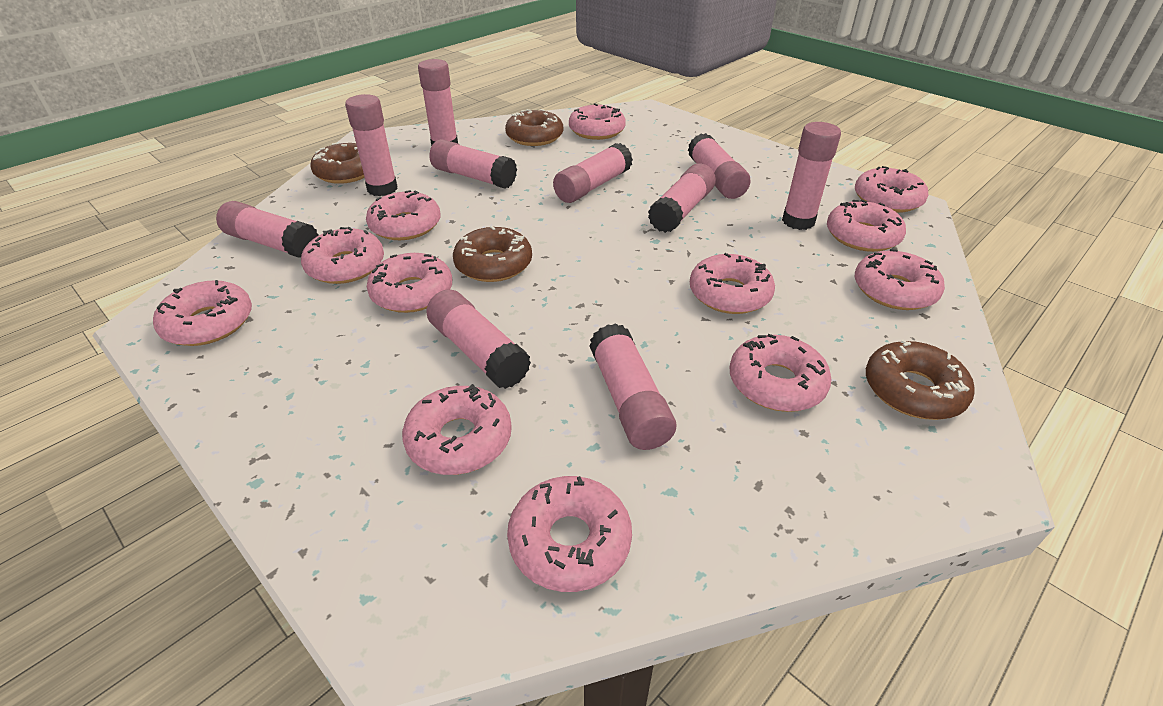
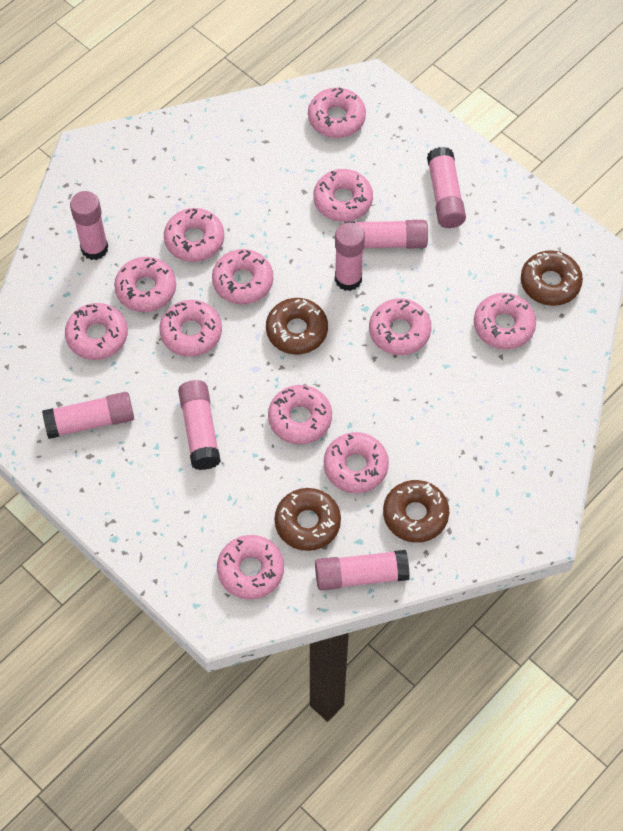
pink glue stick: 10 -> 7

